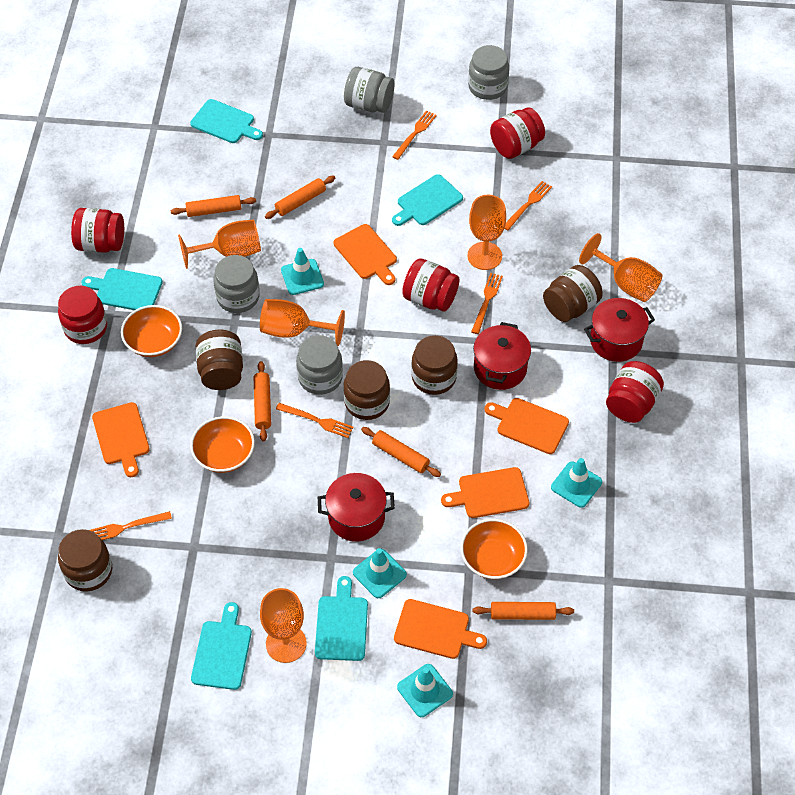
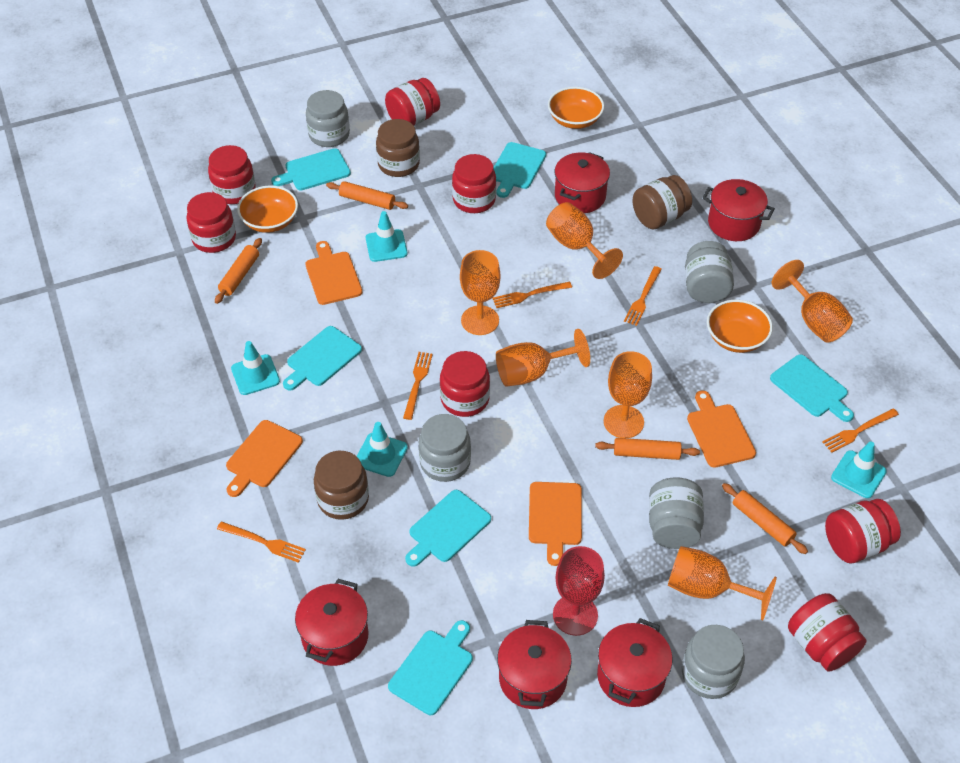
brown jar: 5 -> 3
grey jar: 4 -> 5
orange cutting board: 5 -> 4
orange goblet: 5 -> 6
orange rolling pin: 5 -> 4
red goblet: 0 -> 1
red jar: 5 -> 7
red pot: 3 -> 5
turquoise cutting board: 5 -> 6

